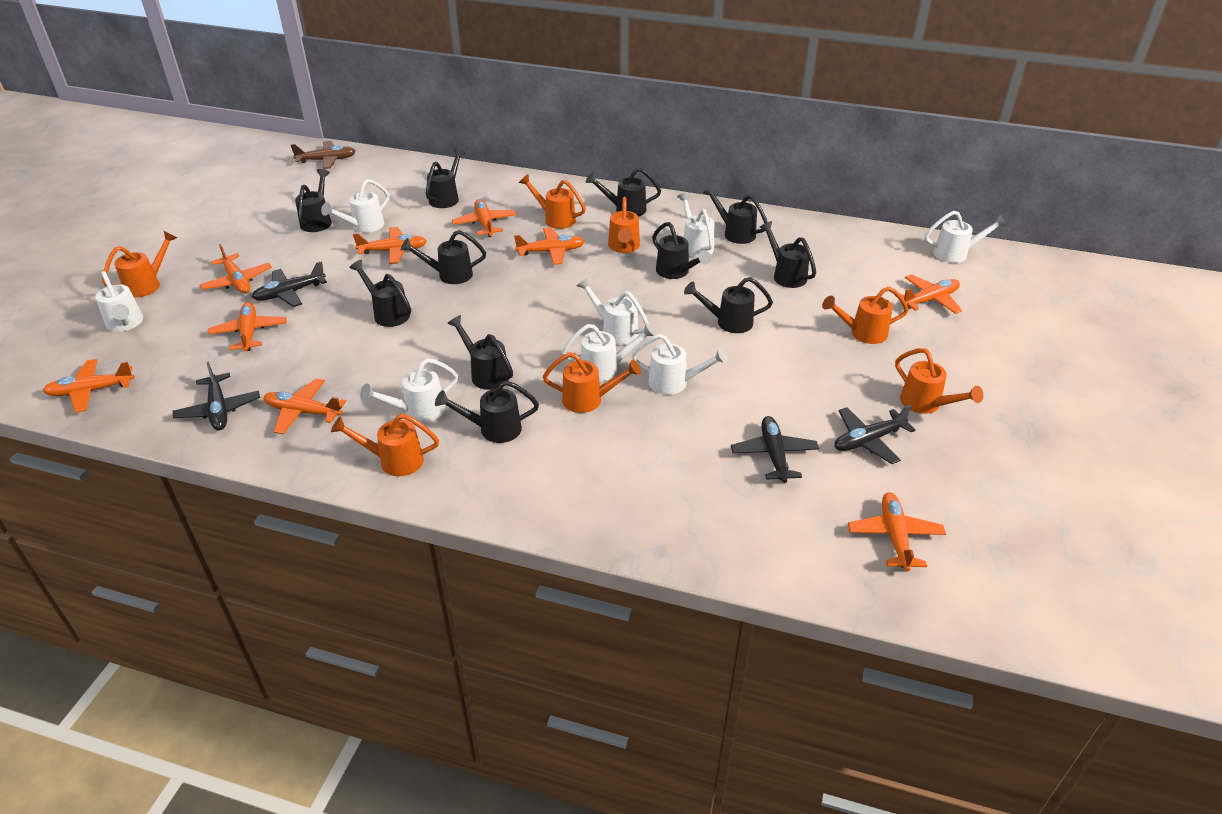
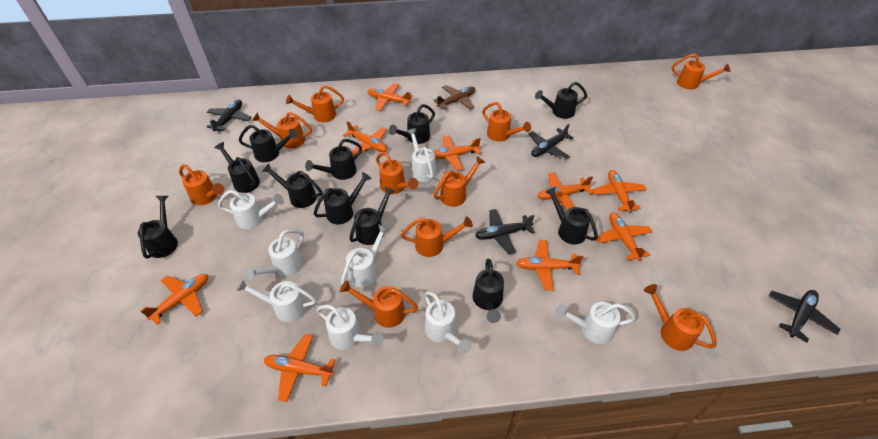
orange watering can: 7 -> 10

